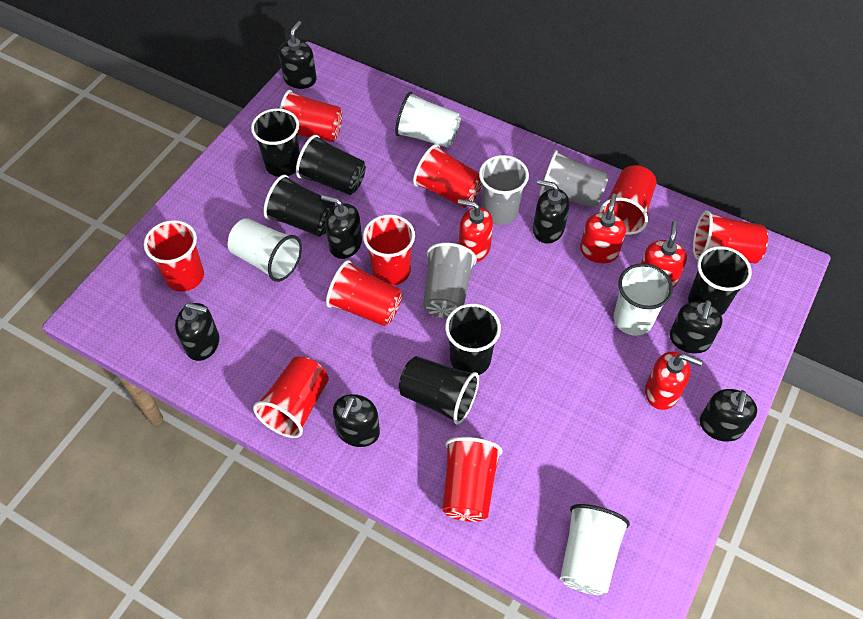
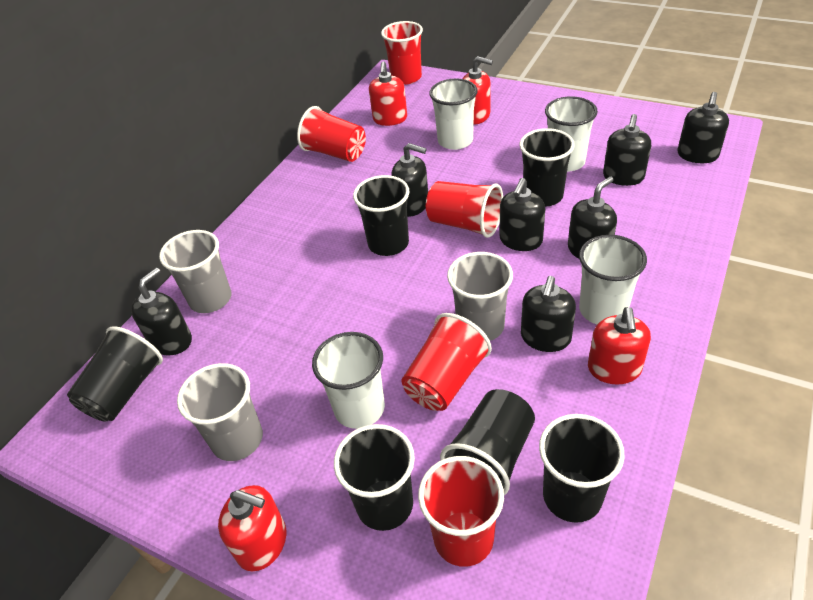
red cup: 9 -> 5

